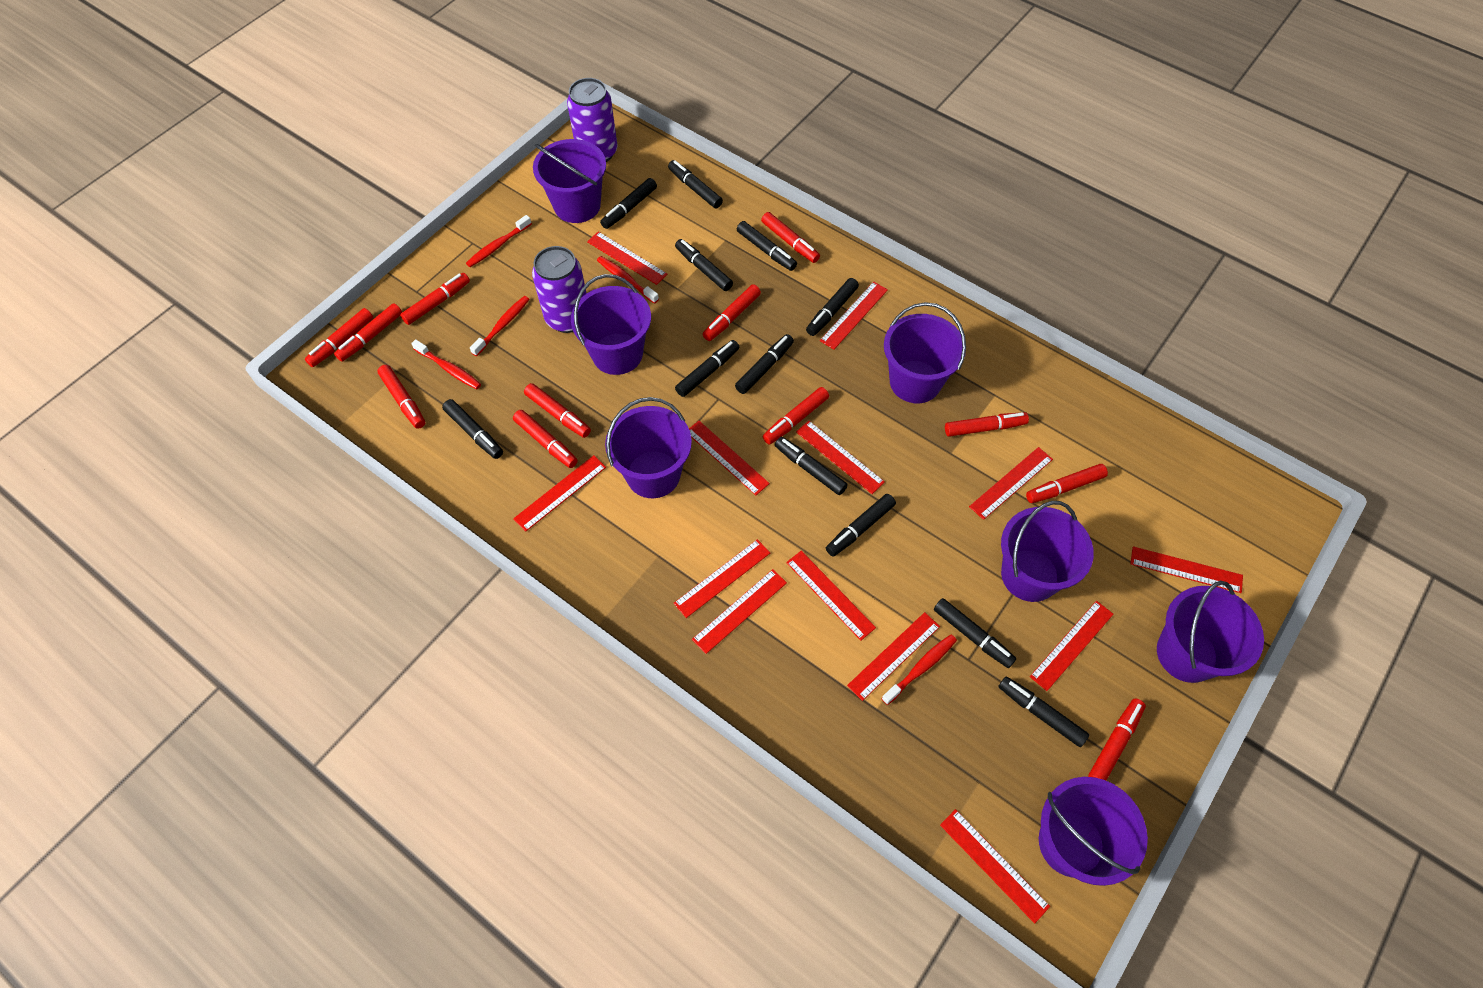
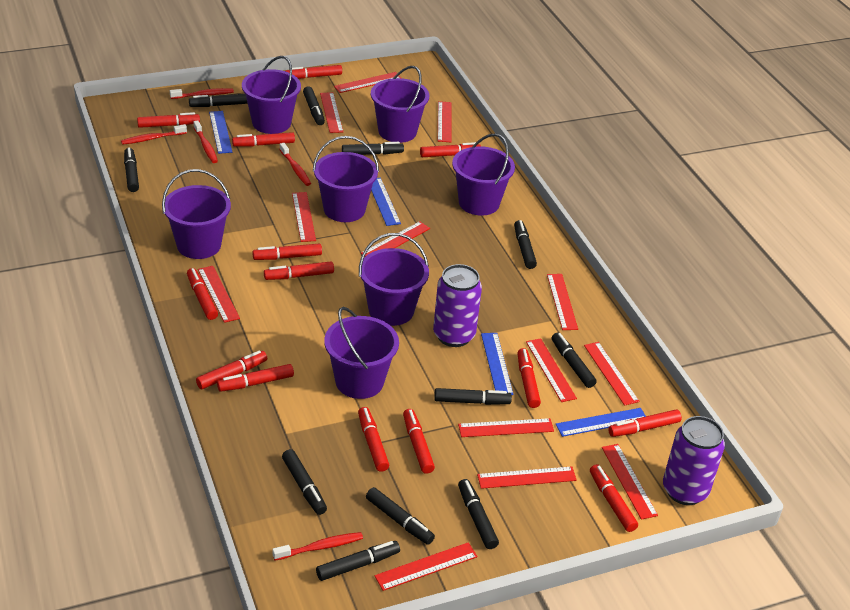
black marker: 12 -> 11
blue ruler: 0 -> 4
red marker: 12 -> 14

